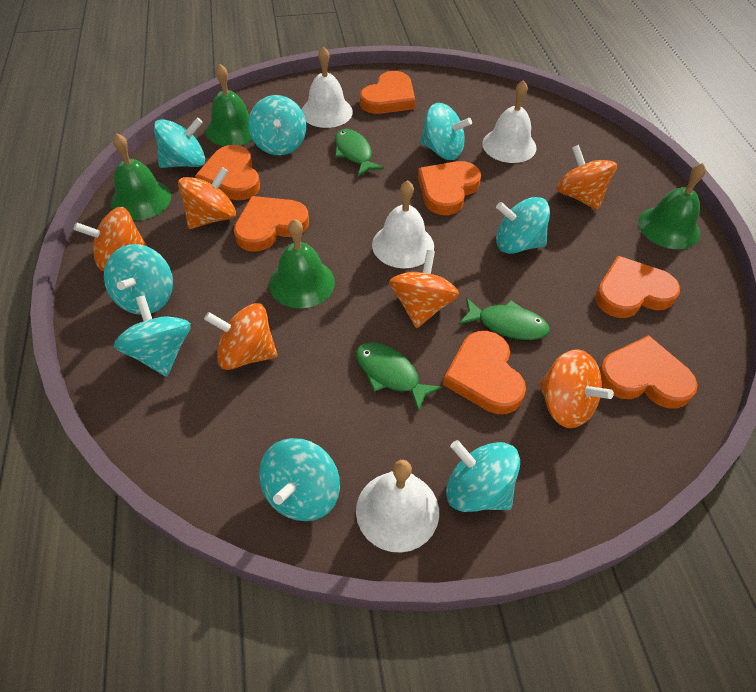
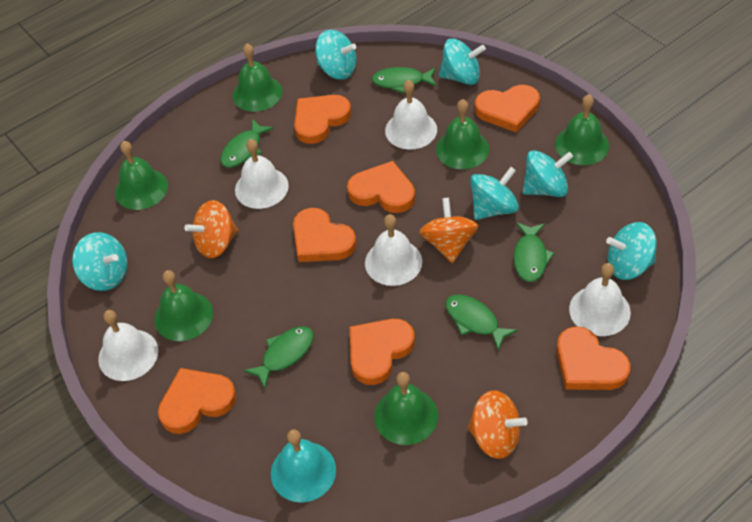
green bell: 4 -> 6
green fish: 3 -> 5
orange spinning top: 6 -> 3
turquoise bell: 0 -> 1
turquoise spinning top: 8 -> 6
white bell: 4 -> 5

